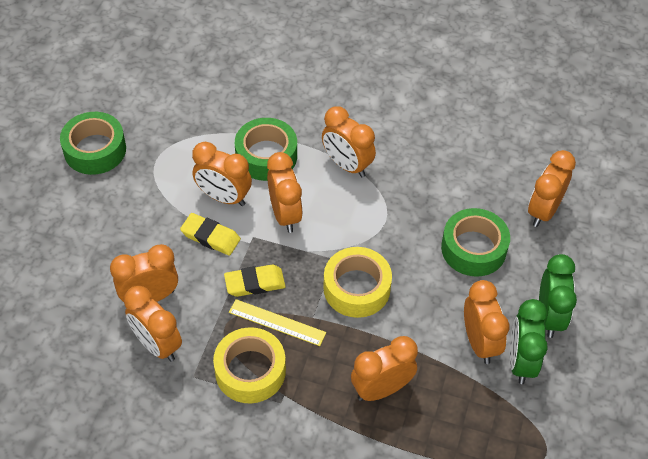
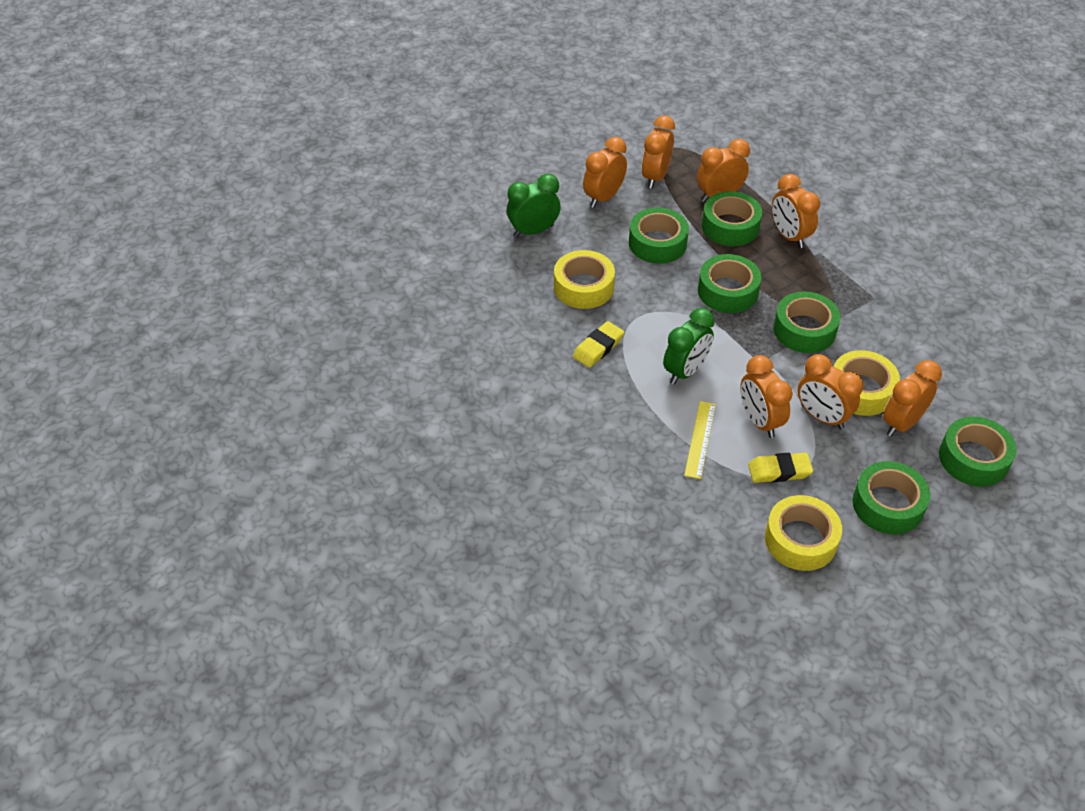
green tape: 3 -> 6
orange clock: 8 -> 7
yellow tape: 2 -> 3

